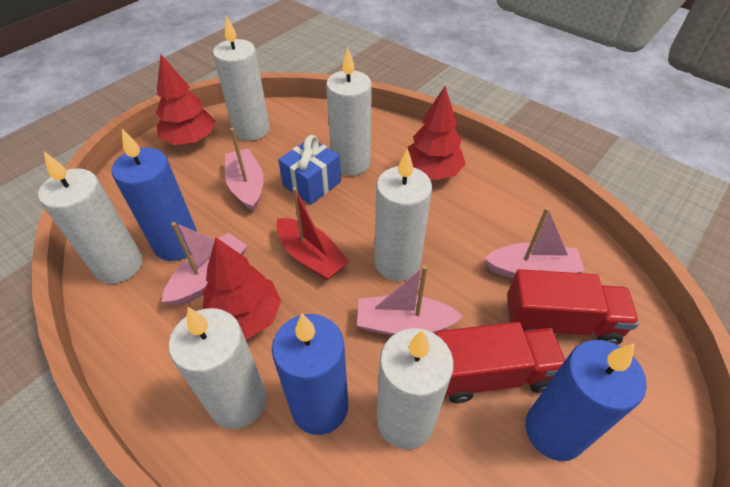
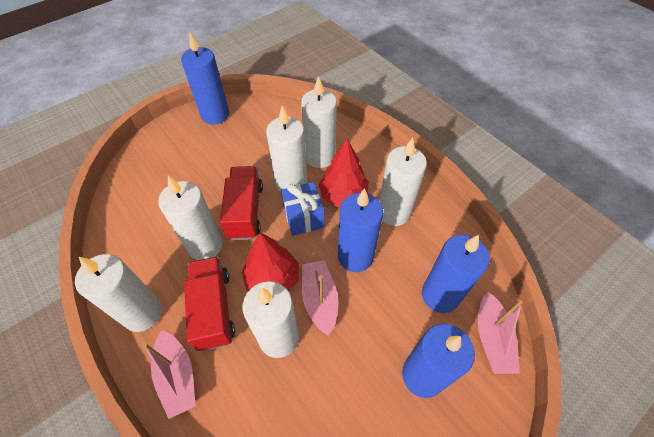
blue candle: 3 -> 4
pink boat: 4 -> 3
red boat: 1 -> 0
red tree: 3 -> 2

